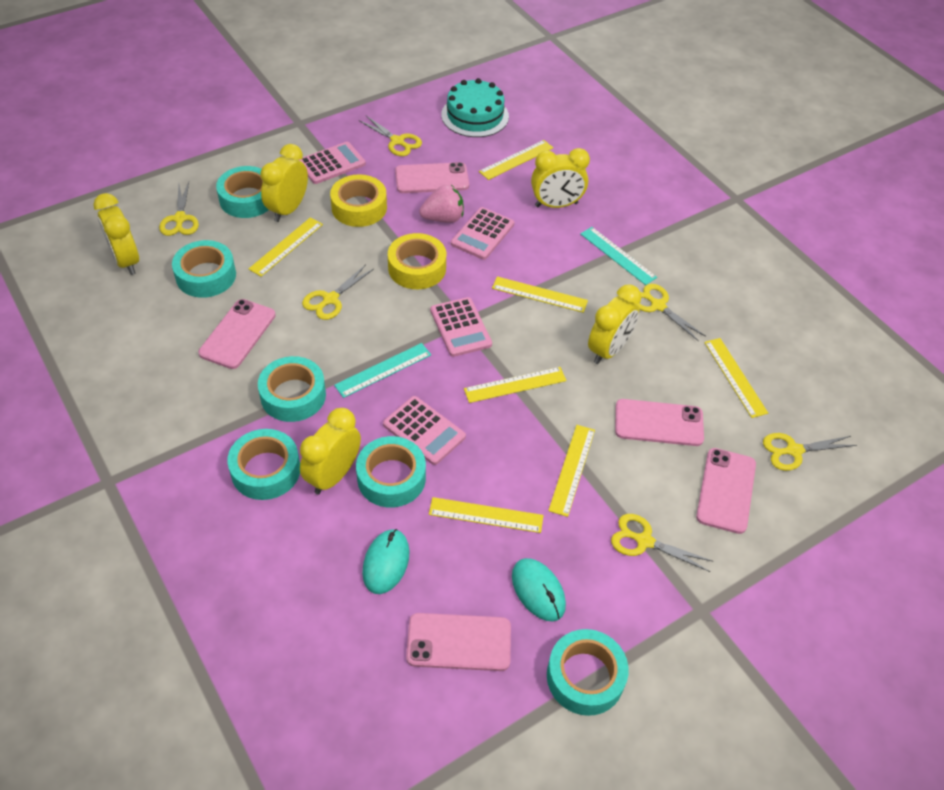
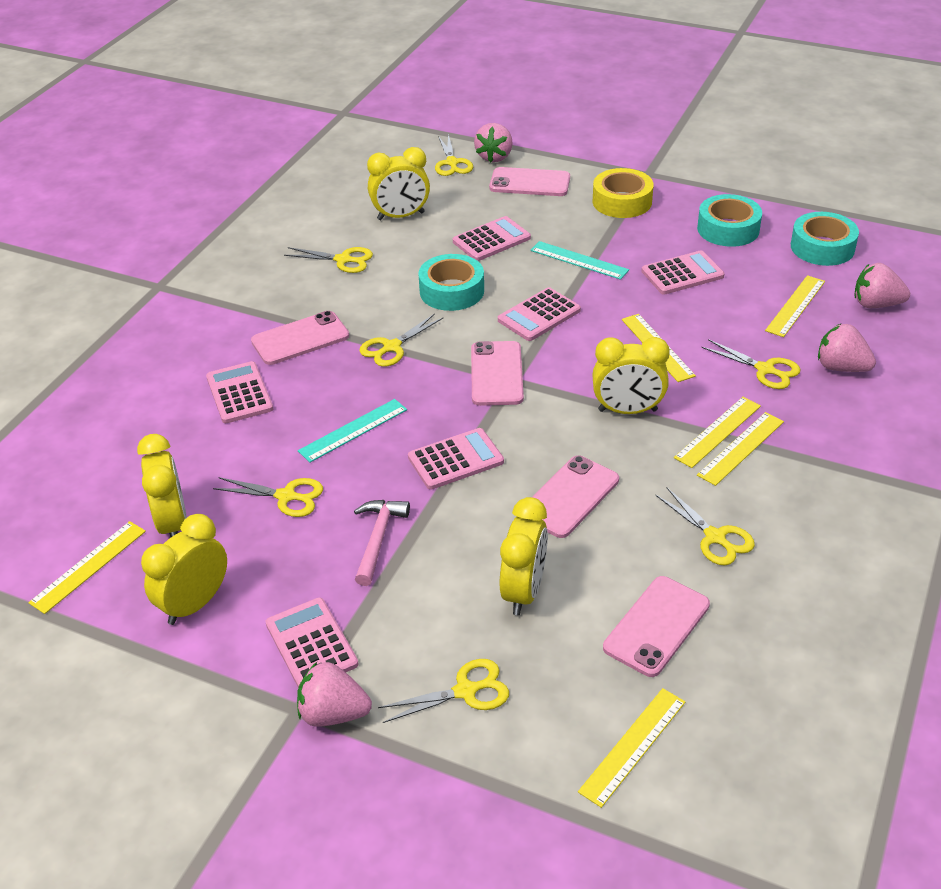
pink calculator: 4 -> 6
pink hammer: 0 -> 1
pink strawberry: 1 -> 4
turquoise cake: 1 -> 0
turquoise mouse: 2 -> 0
turquoise tape: 6 -> 3
yellow ruler: 7 -> 6
yellow scissors: 6 -> 7
yellow tape: 2 -> 1

